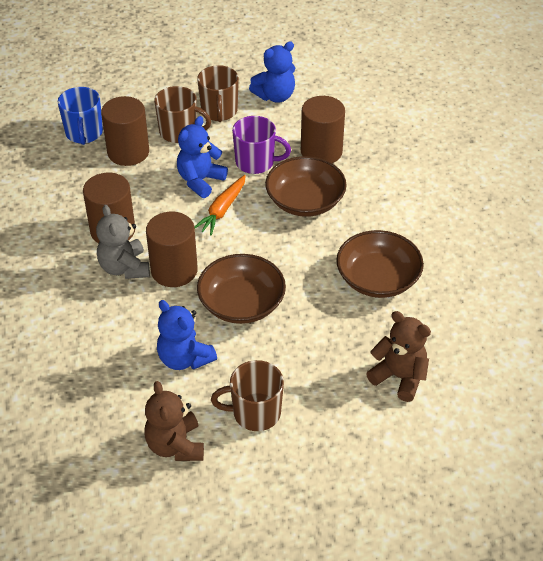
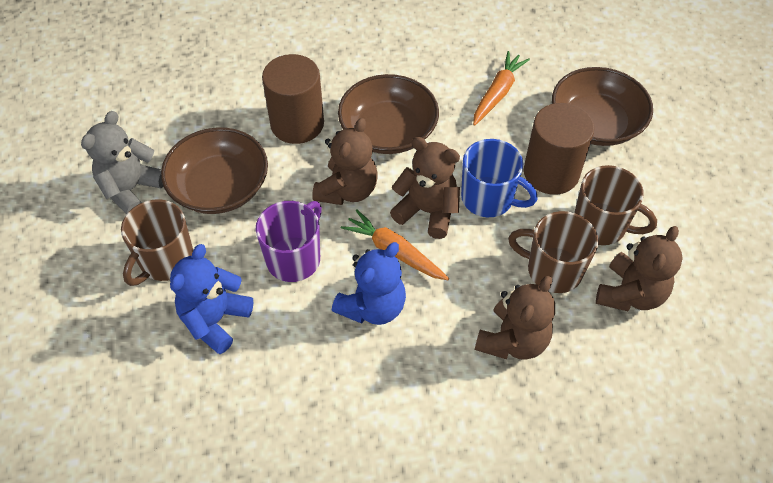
blue teddy bear: 3 -> 2
brown cylinder: 4 -> 2
brown teddy bear: 2 -> 4
orange carrot: 1 -> 2

